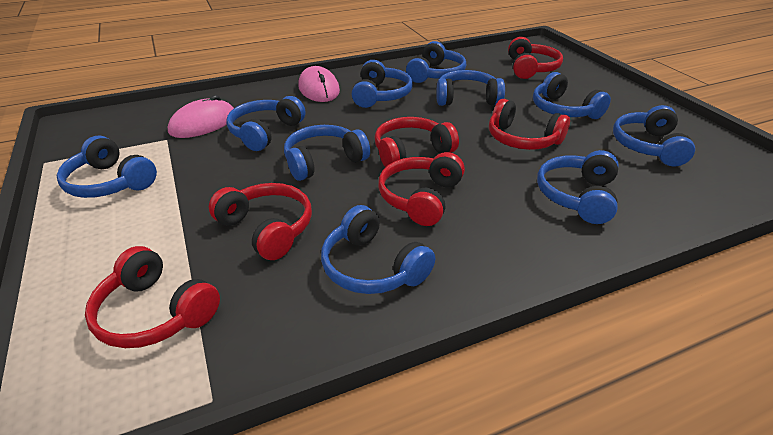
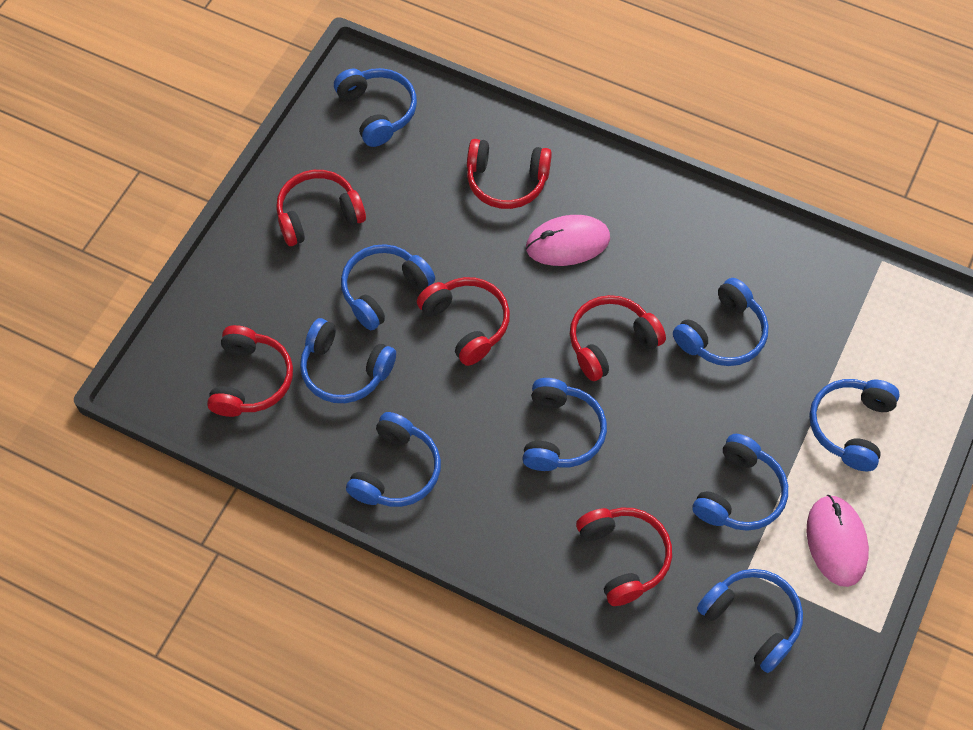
blue headphones: 10 -> 9

